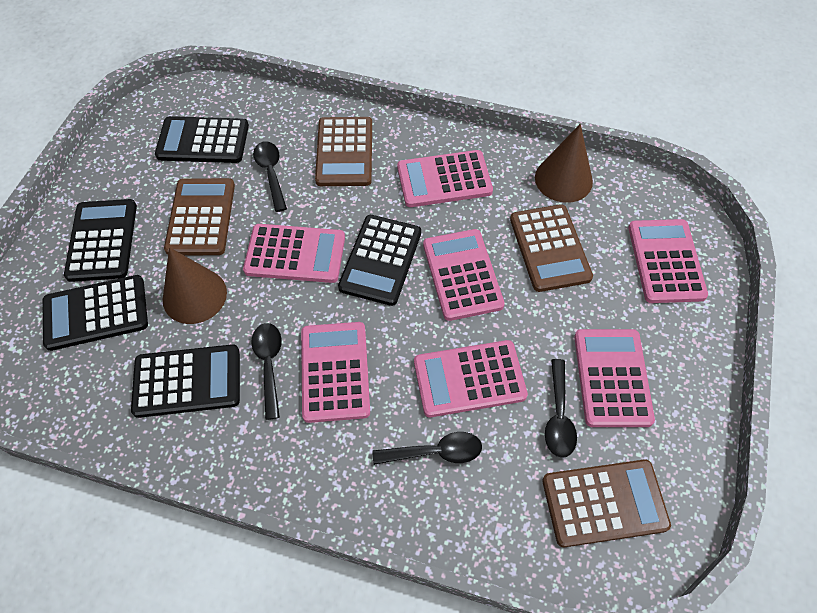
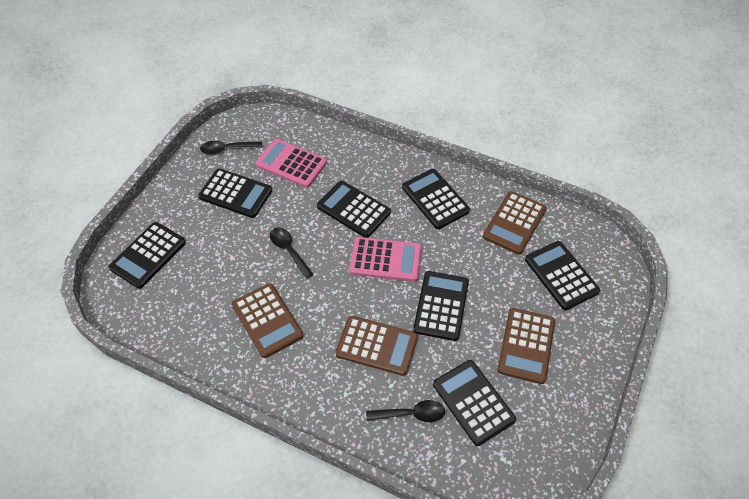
black calculator: 5 -> 7
black spoon: 4 -> 3
brown cone: 2 -> 0
pink calculator: 7 -> 2

